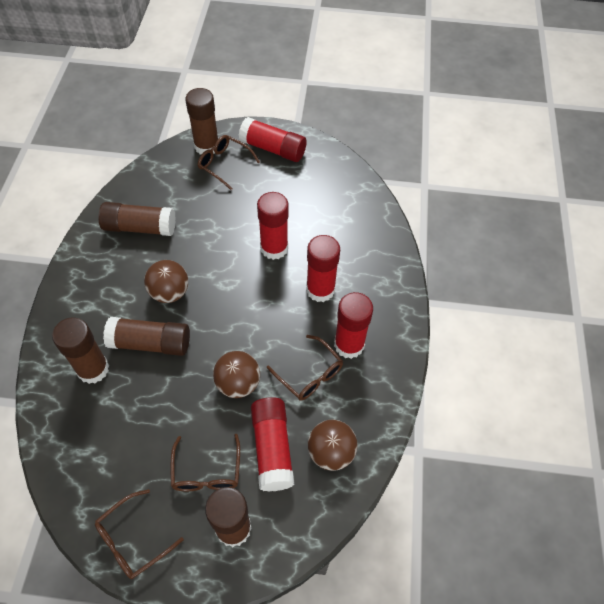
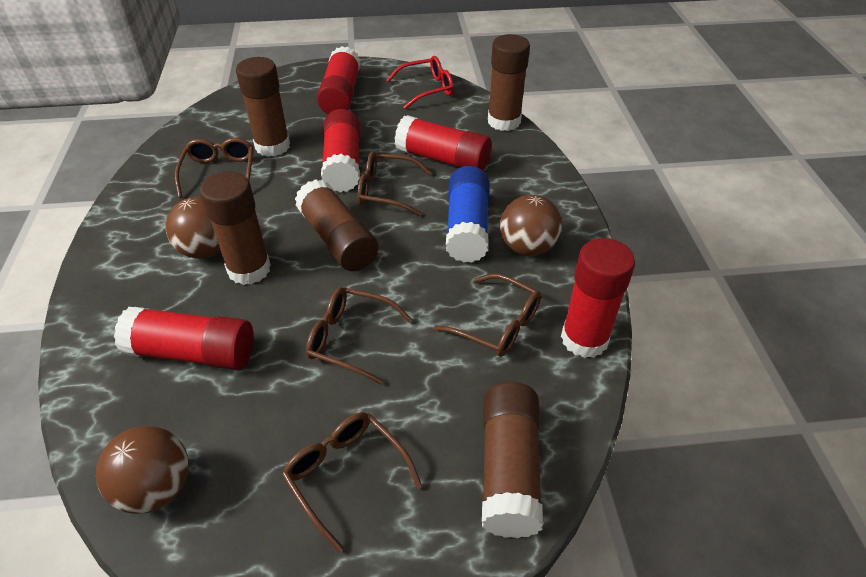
blue glue stick: 0 -> 1
brown glasses: 4 -> 5
red glasses: 0 -> 1

